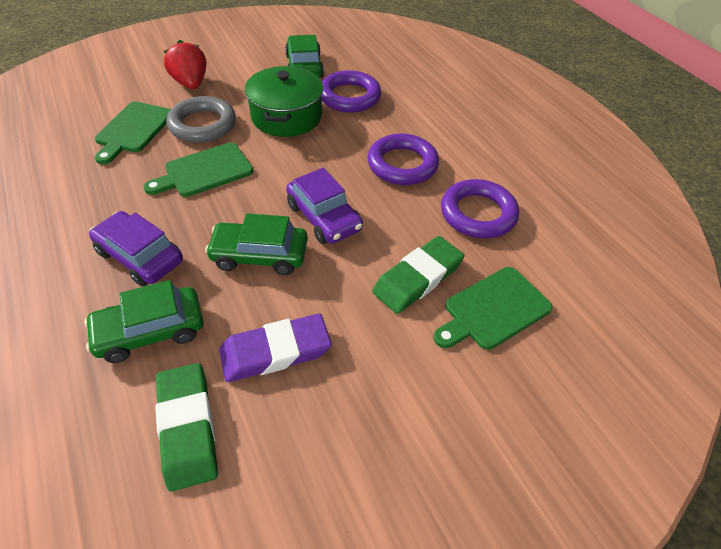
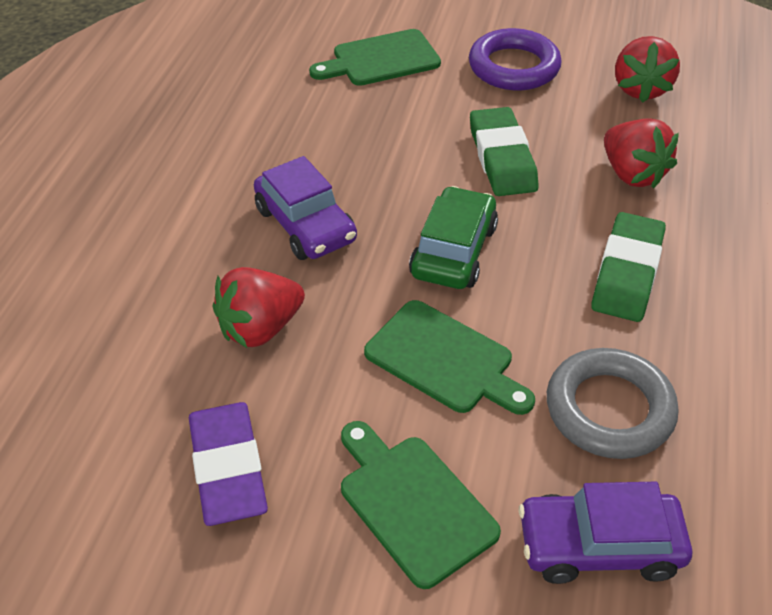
green car: 3 -> 1
green pot: 1 -> 0
purple ring: 3 -> 1
red strawberry: 1 -> 3

